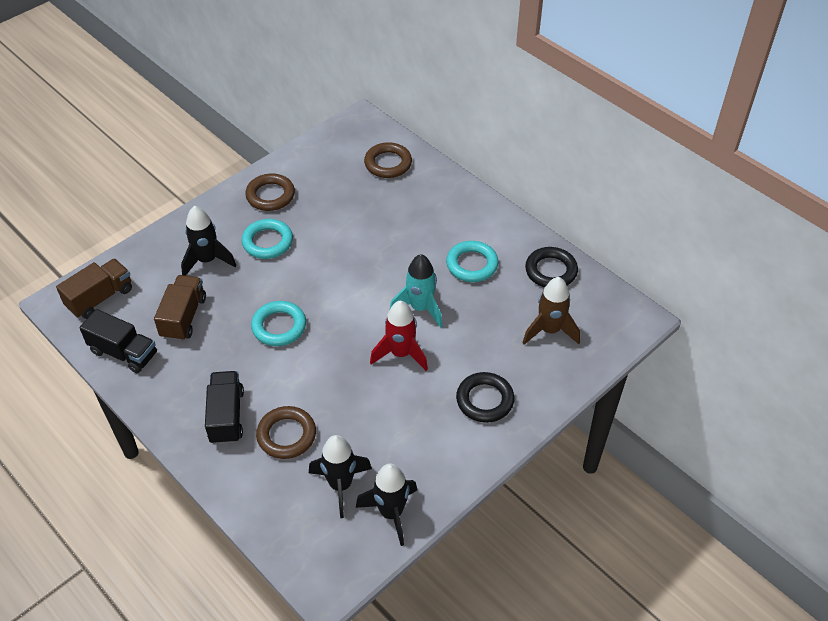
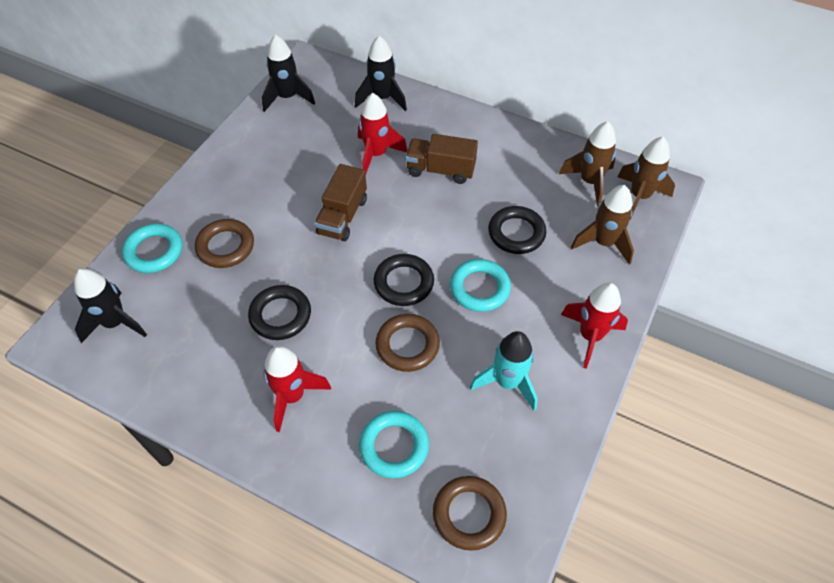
black ring: 2 -> 3
black truck: 2 -> 0
brown rocket: 1 -> 3
red rocket: 1 -> 3

